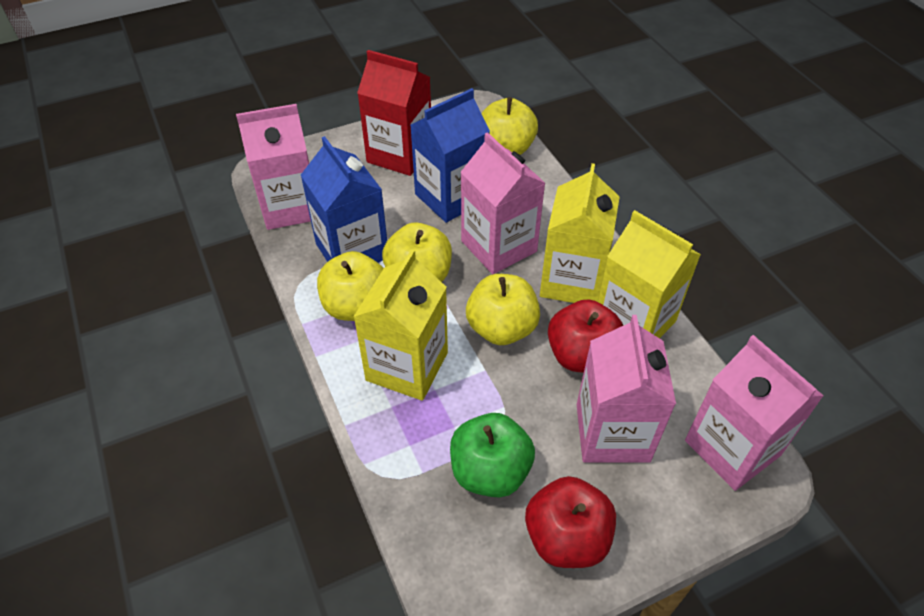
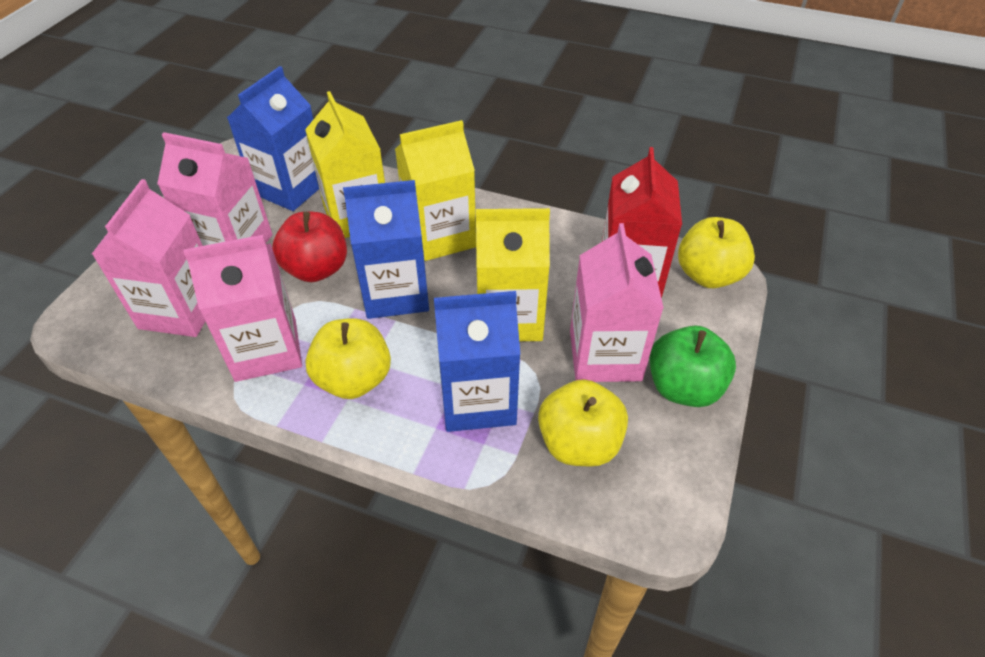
blue carton: 2 -> 3
red apple: 2 -> 1
yellow apple: 4 -> 3

